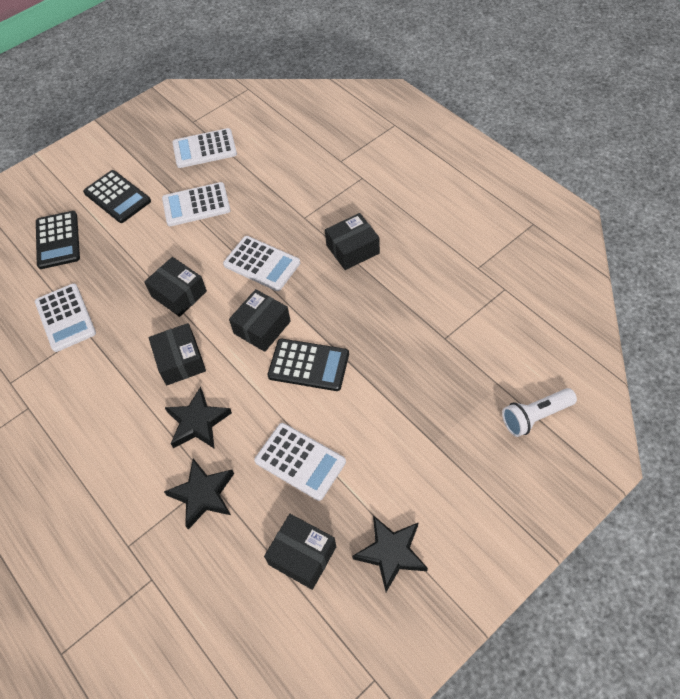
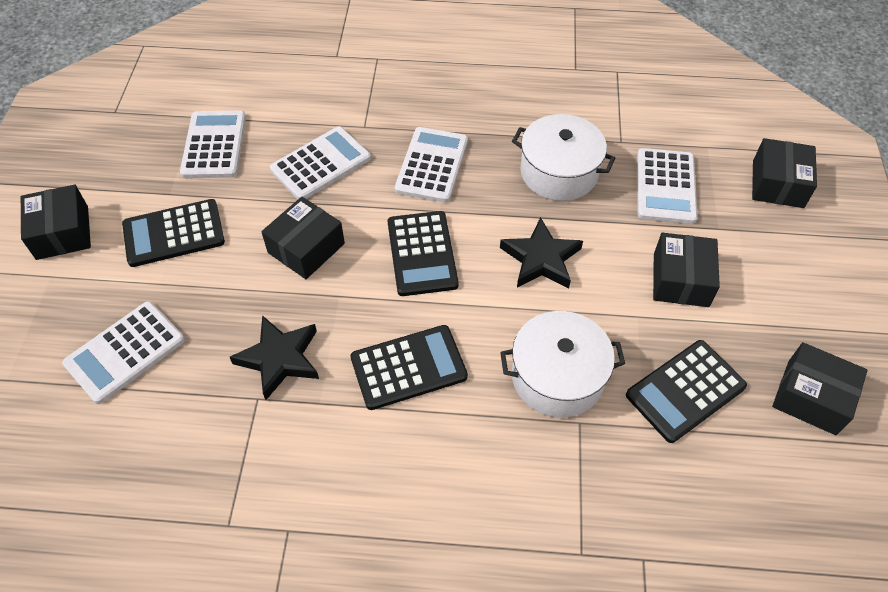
black calculator: 3 -> 4
black star: 3 -> 2
white flashlight: 1 -> 0
white pot: 0 -> 2

